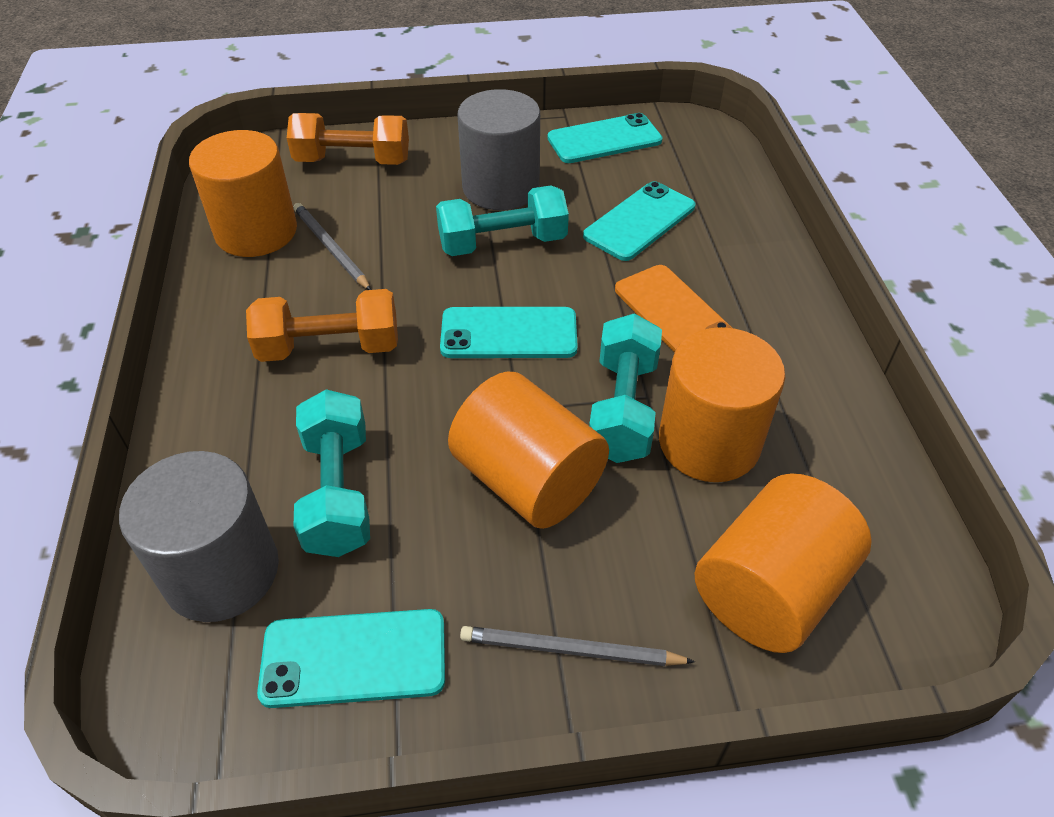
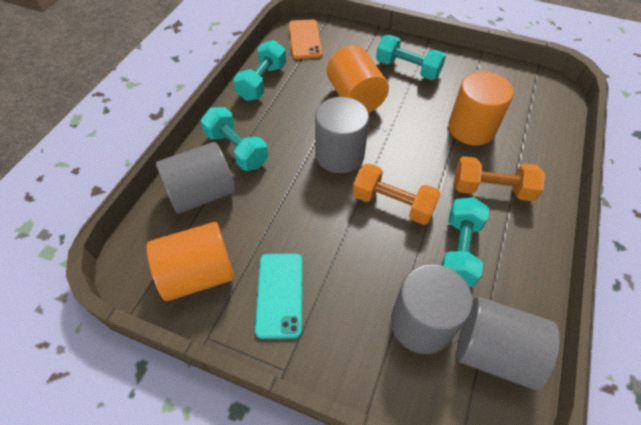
grey cylinder: 2 -> 4
grey pencil: 2 -> 0
orange cylinder: 4 -> 3
turquoise dumbbell: 3 -> 4
turquoise phone: 4 -> 1

